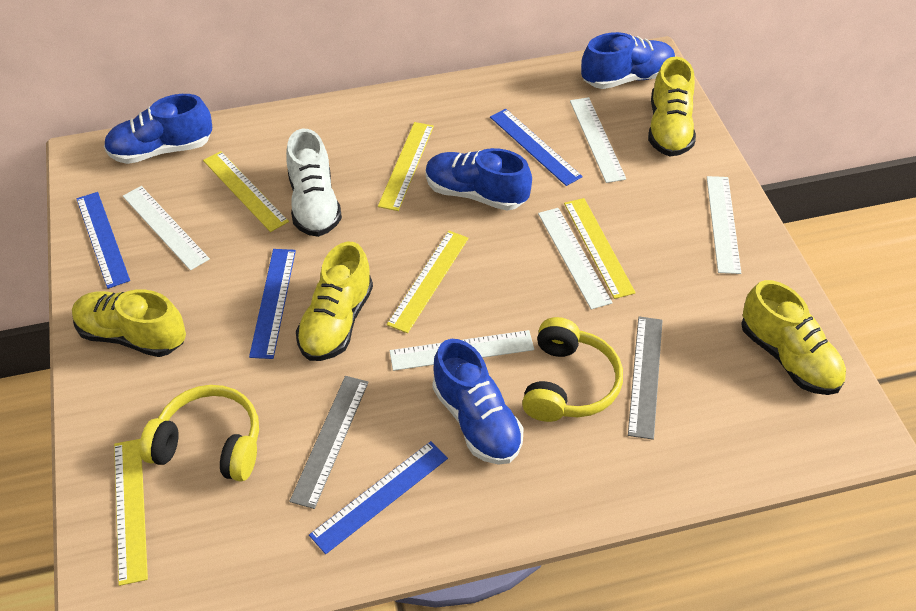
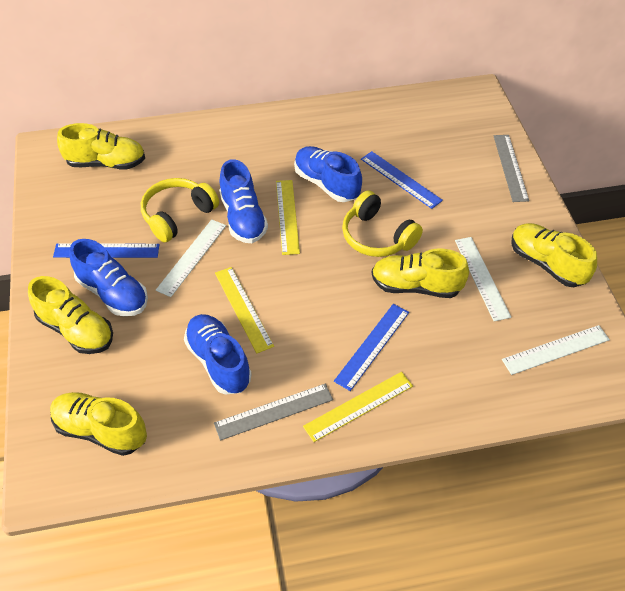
blue ruler: 4 -> 3
white ruler: 5 -> 3
white shoe: 1 -> 0
yellow ruler: 5 -> 3
yellow shoe: 4 -> 5

